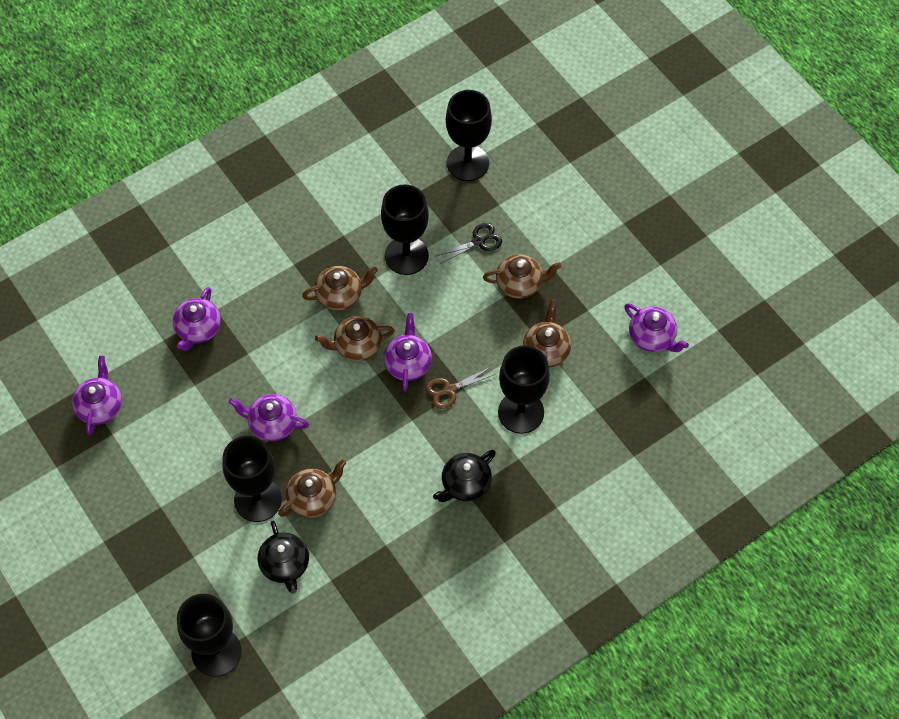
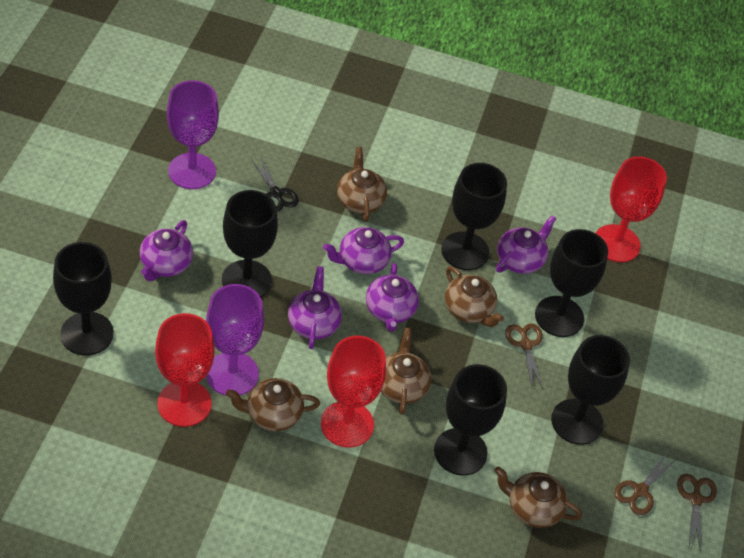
black goblet: 5 -> 6
black teapot: 2 -> 0
brown scissors: 1 -> 3
purple goblet: 0 -> 2
red goblet: 0 -> 3

